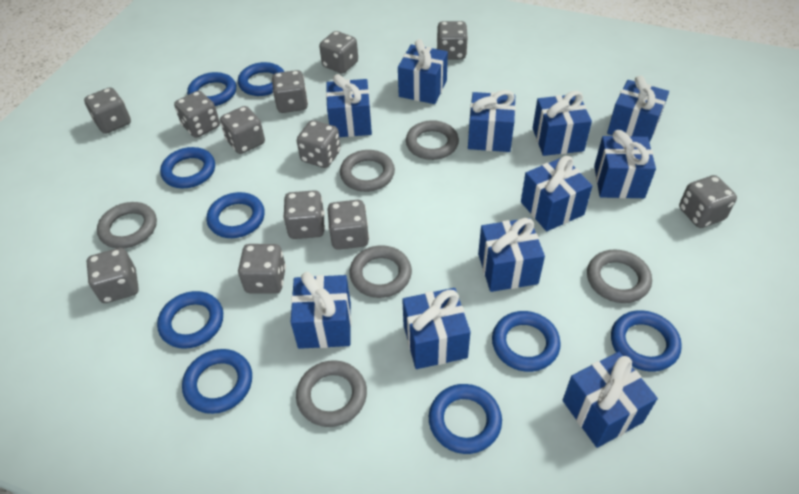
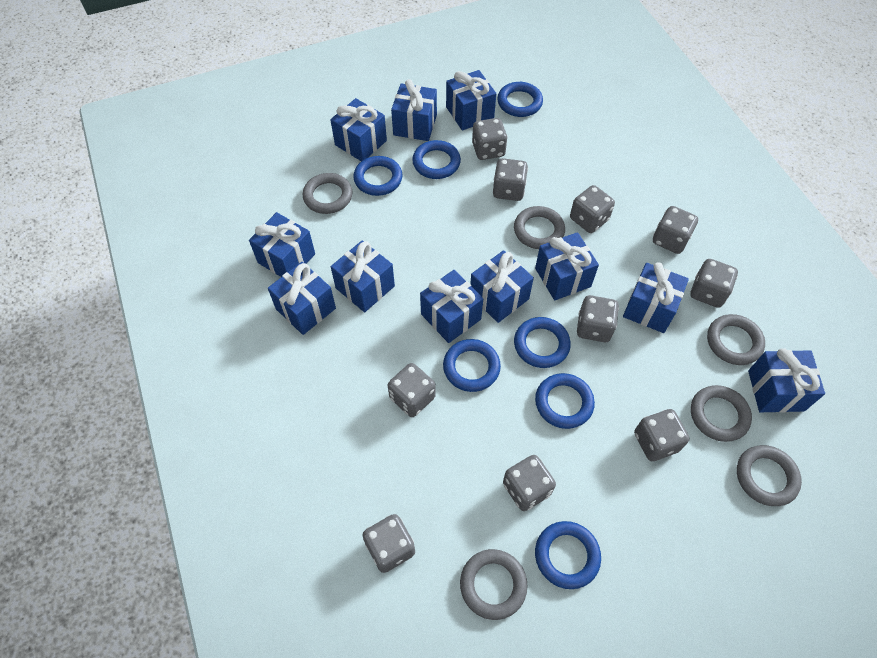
blue ring: 9 -> 7
grey dice: 12 -> 10

